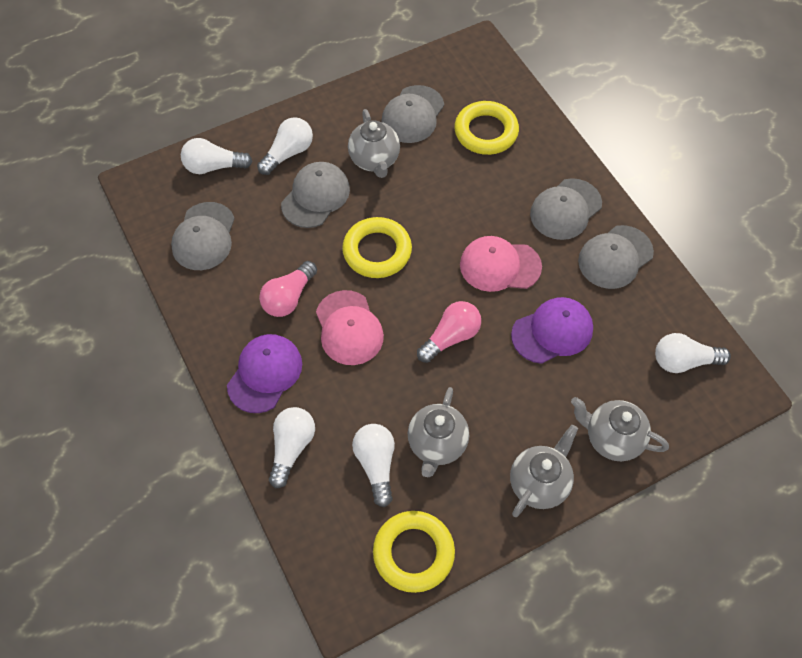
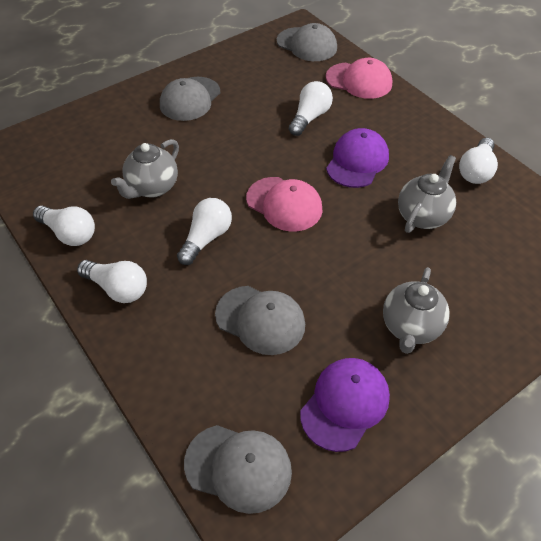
grey cap: 5 -> 4
grey teapot: 4 -> 3
pink light bulb: 2 -> 0
yellow ring: 3 -> 0

